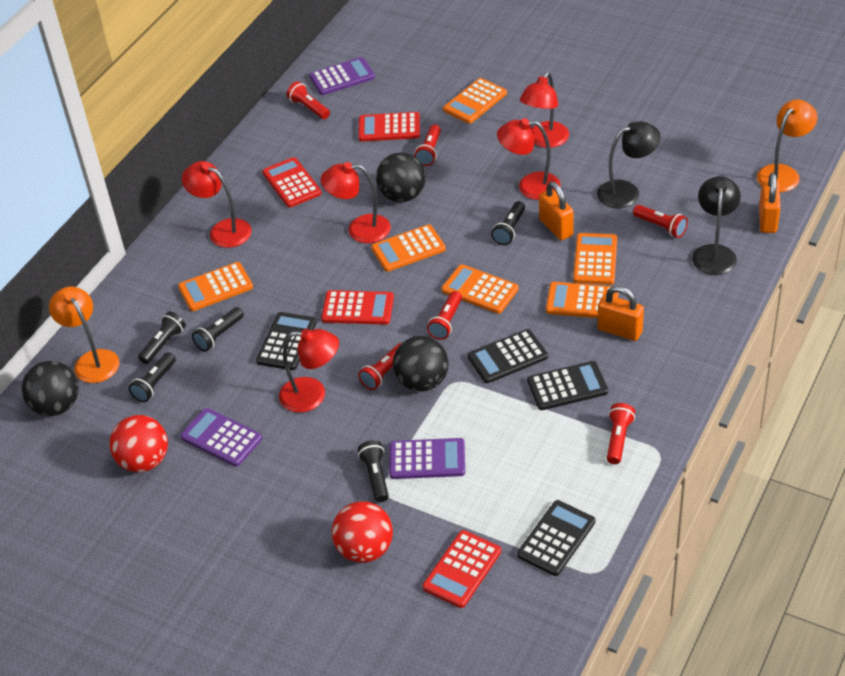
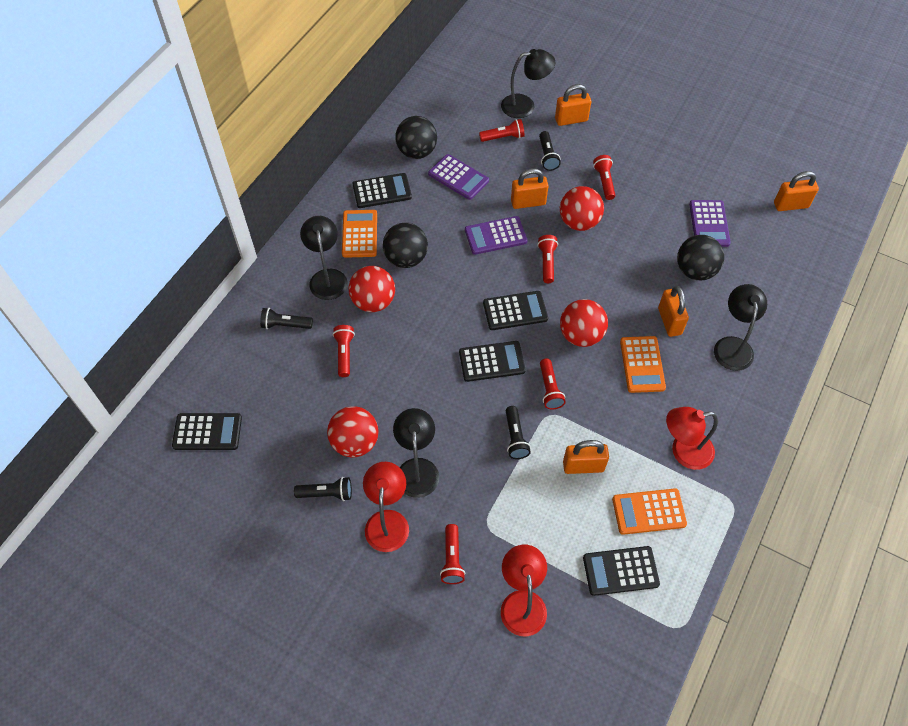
black calculator: 4 -> 5
black flashlight: 5 -> 4
black lamp: 2 -> 4
orange calculator: 6 -> 3
orange lamp: 2 -> 0
orange padlock: 3 -> 5
red ball: 2 -> 4
red calculator: 4 -> 0
red lamp: 5 -> 3

